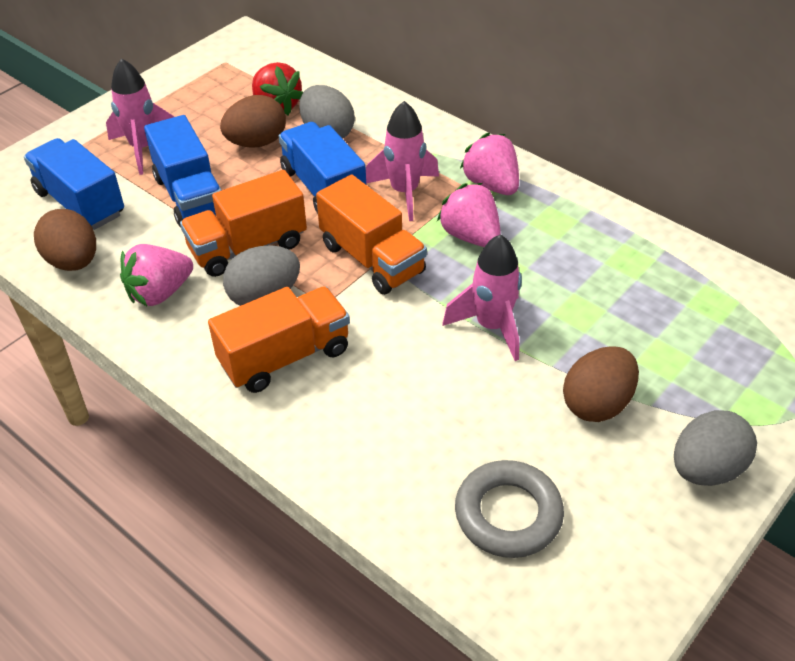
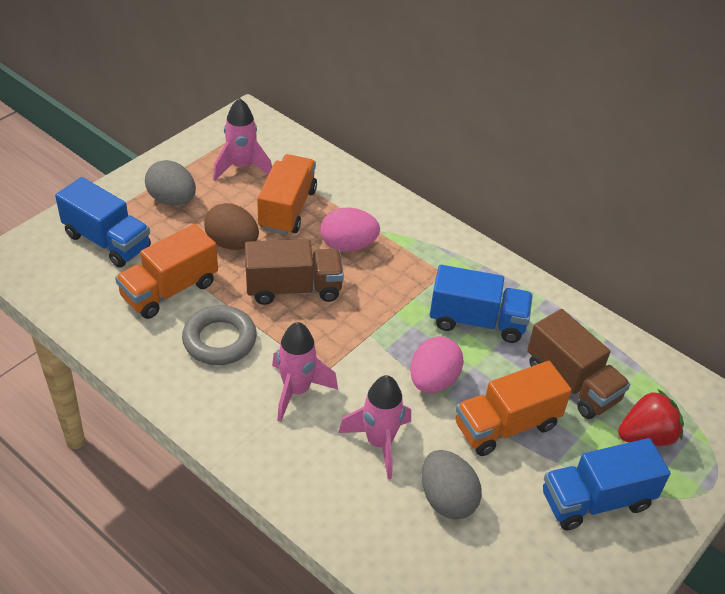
brown egg: 3 -> 1
brown truck: 0 -> 2
grey egg: 3 -> 2
pink egg: 0 -> 2
pink strawberry: 3 -> 0

